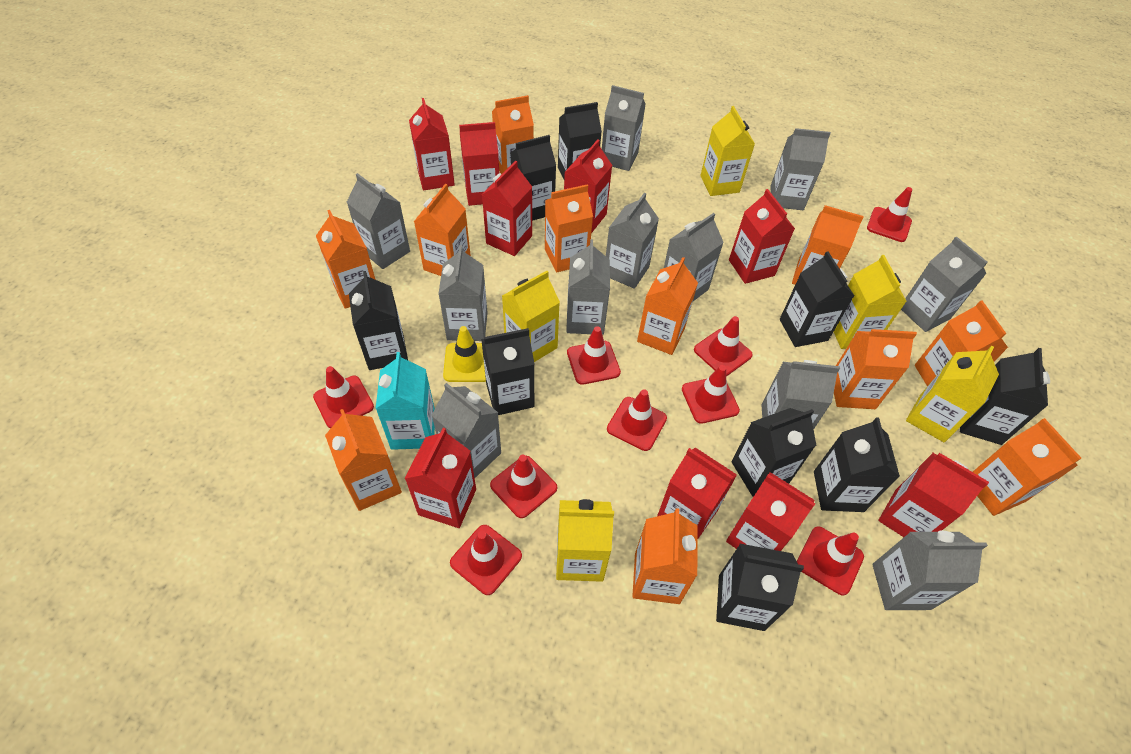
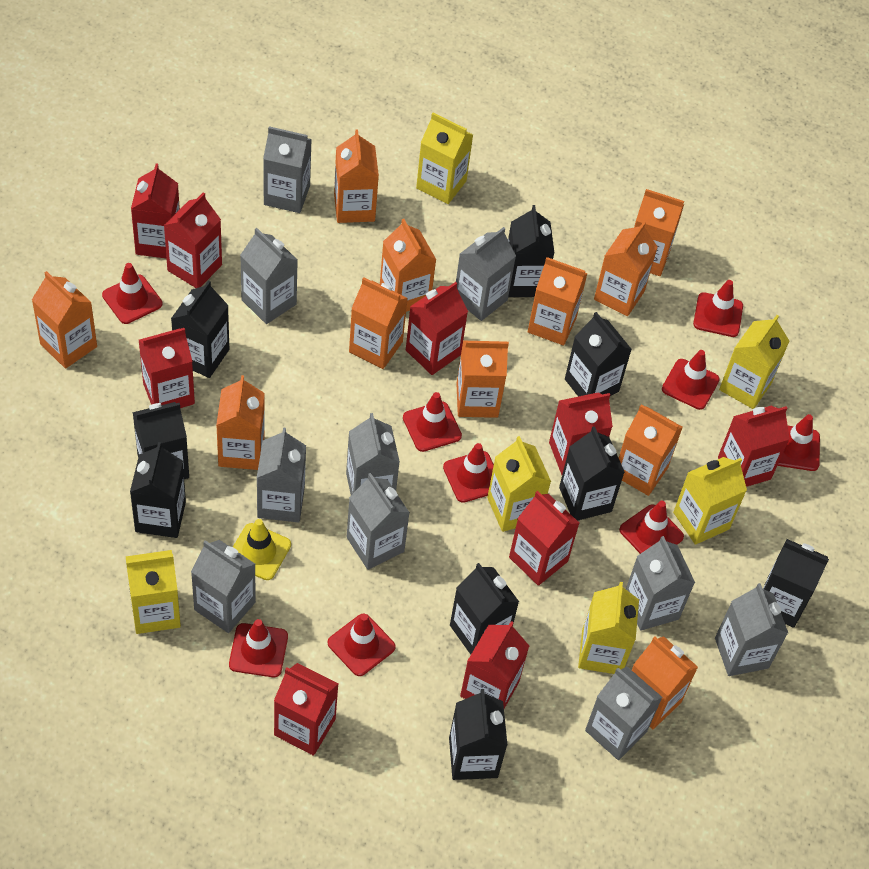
grey carton: 11 -> 10
turquoise carton: 1 -> 0
yellow carton: 5 -> 6

